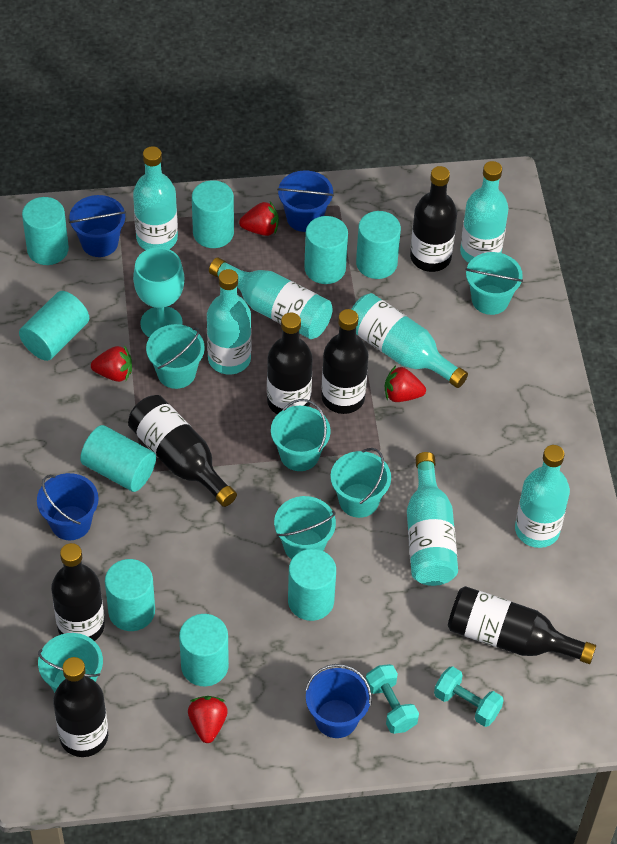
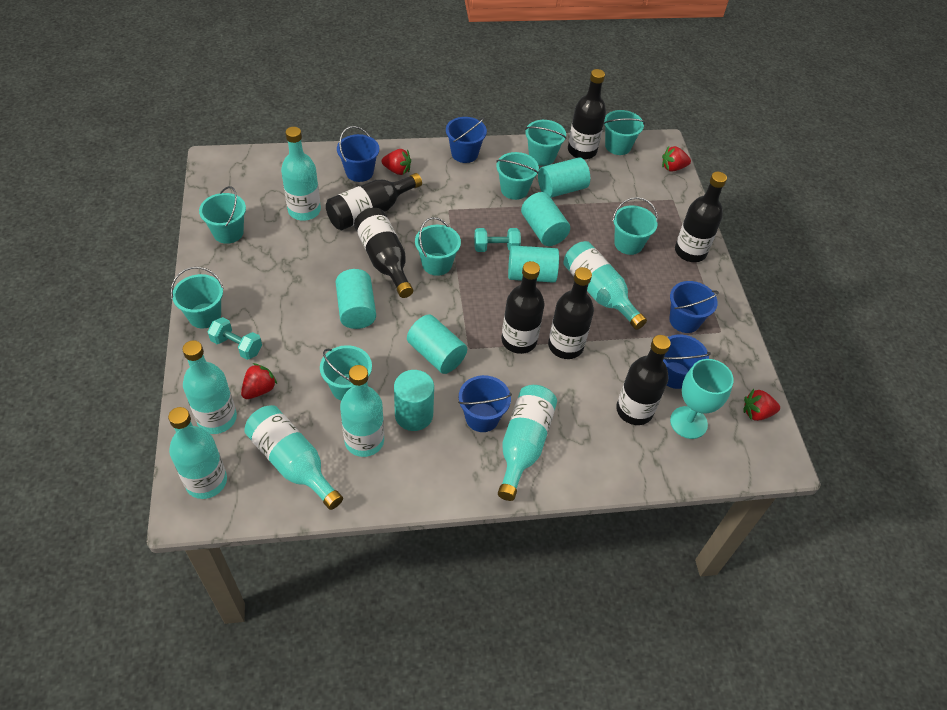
blue bucket: 4 -> 5
turquoise bucket: 6 -> 8
turquoise cylinder: 9 -> 6

